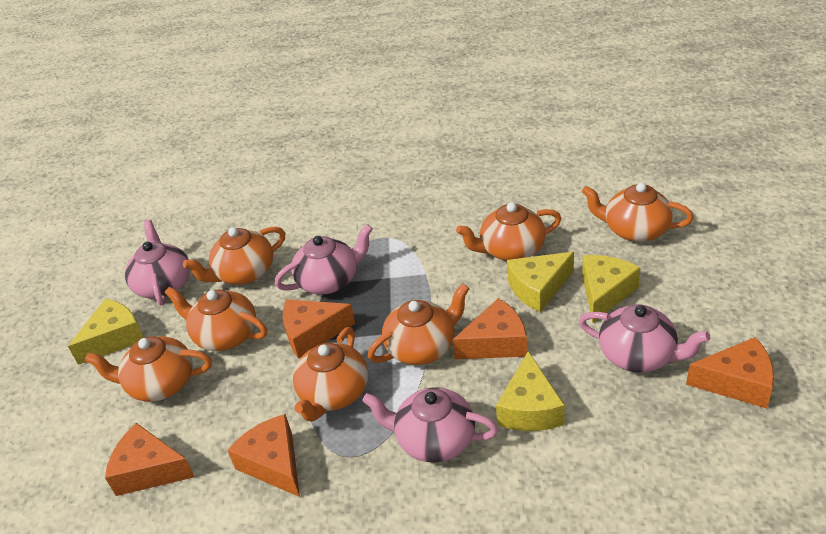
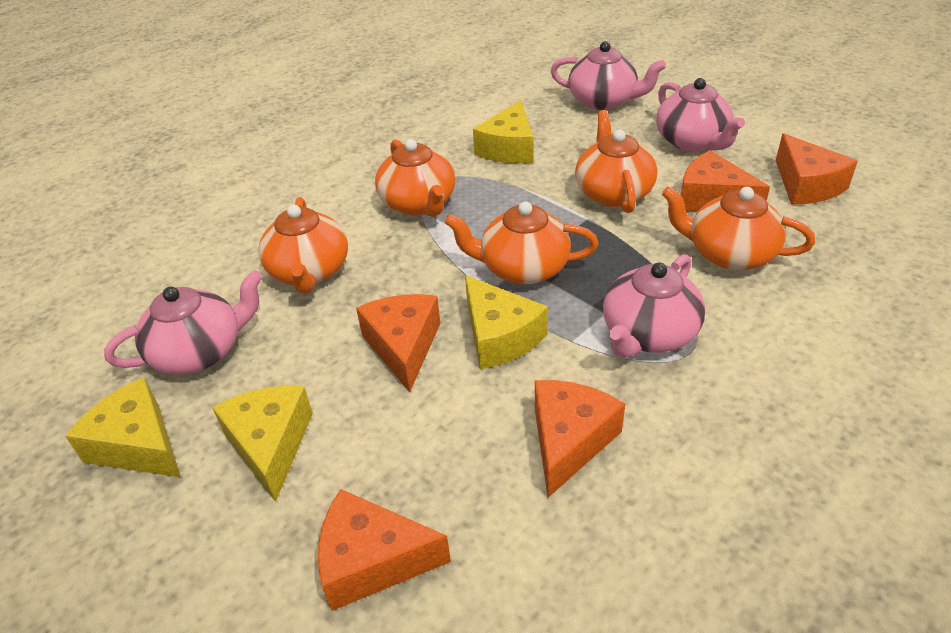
orange teapot: 7 -> 5

